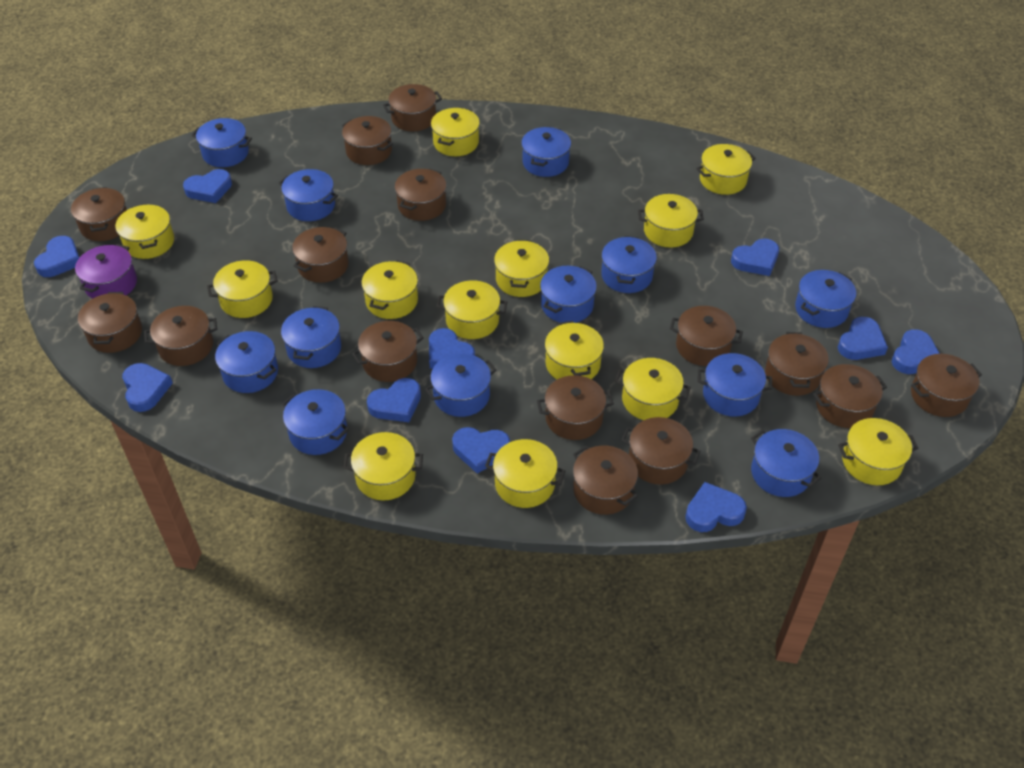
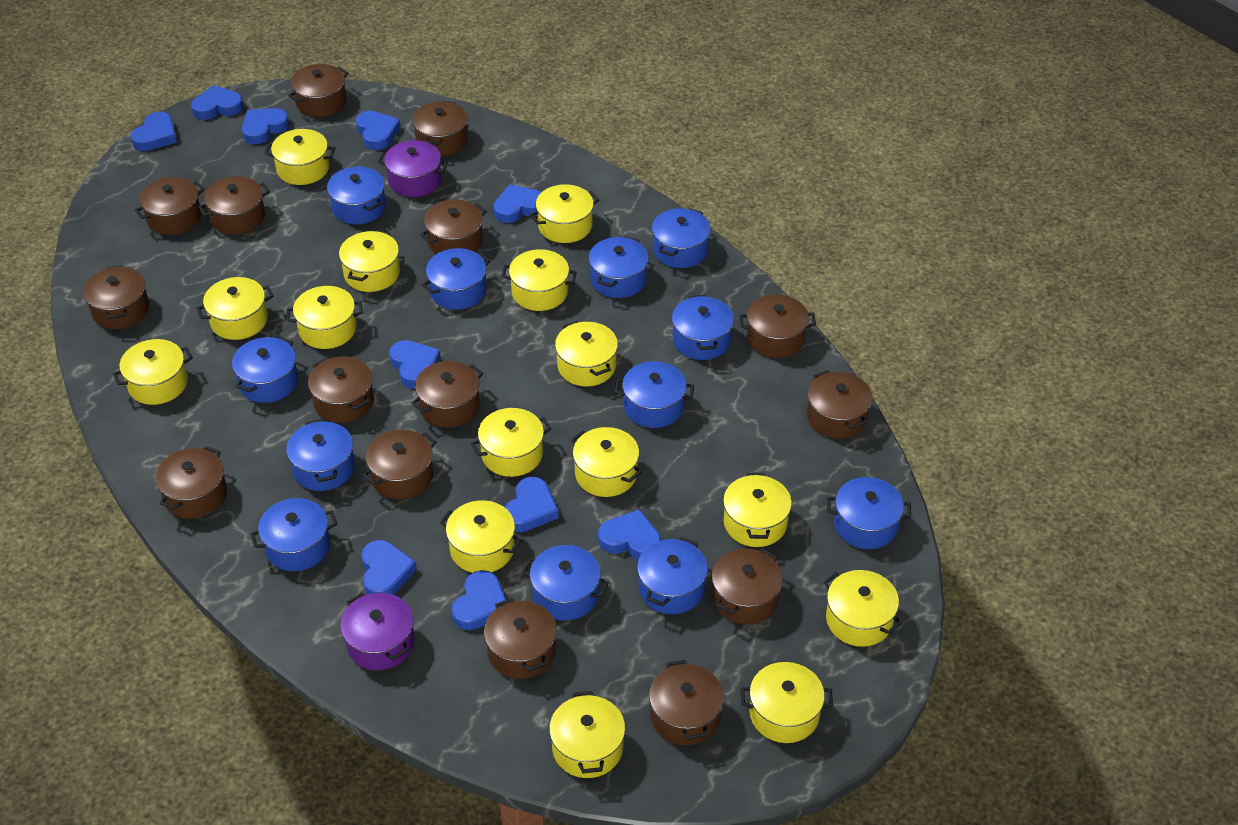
purple pot: 1 -> 2
yellow pot: 13 -> 15

